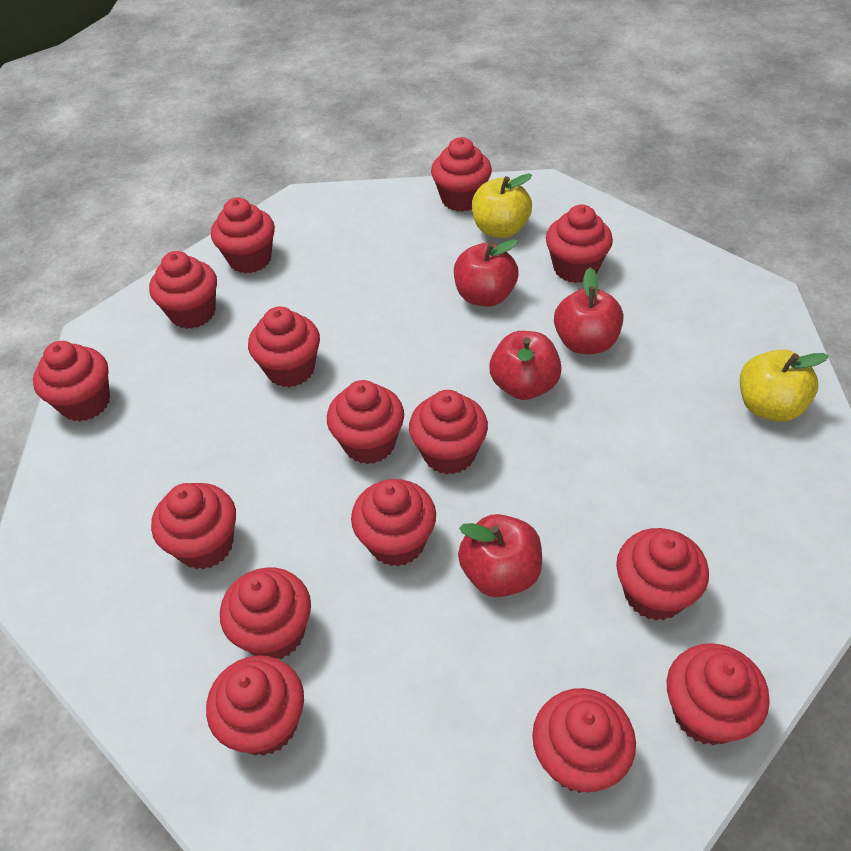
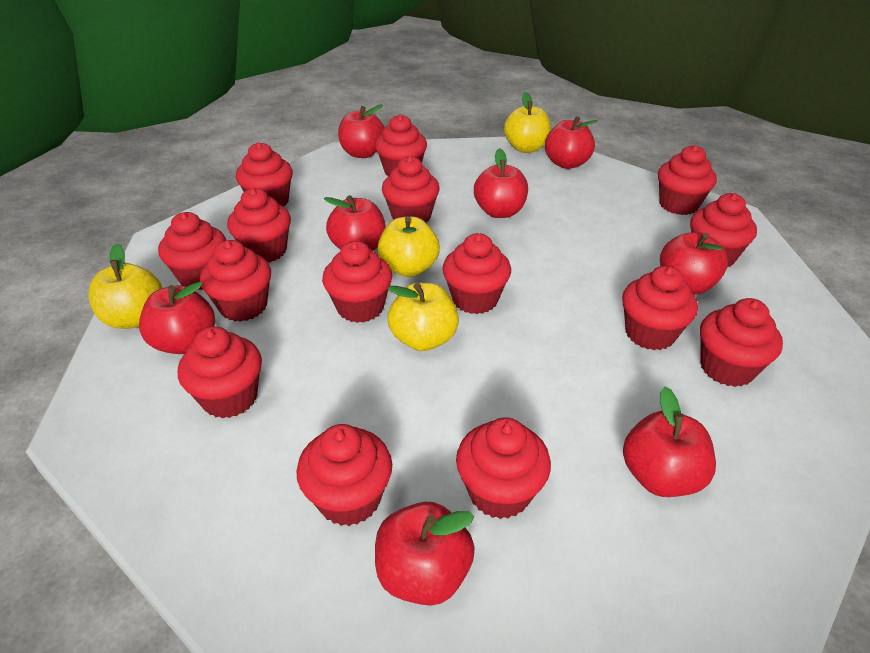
red apple: 4 -> 8
yellow apple: 2 -> 4

